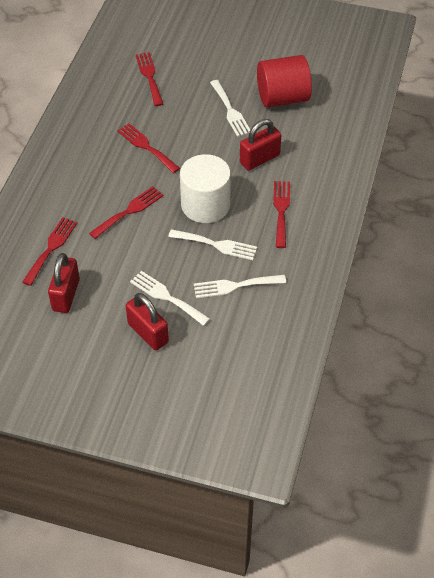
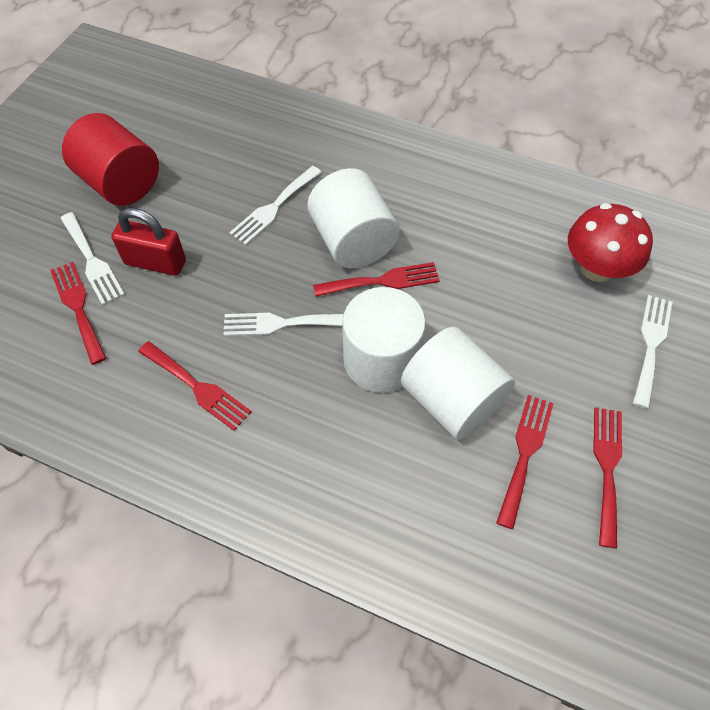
red mushroom: 0 -> 1
red padlock: 3 -> 1
white cylinder: 1 -> 3

